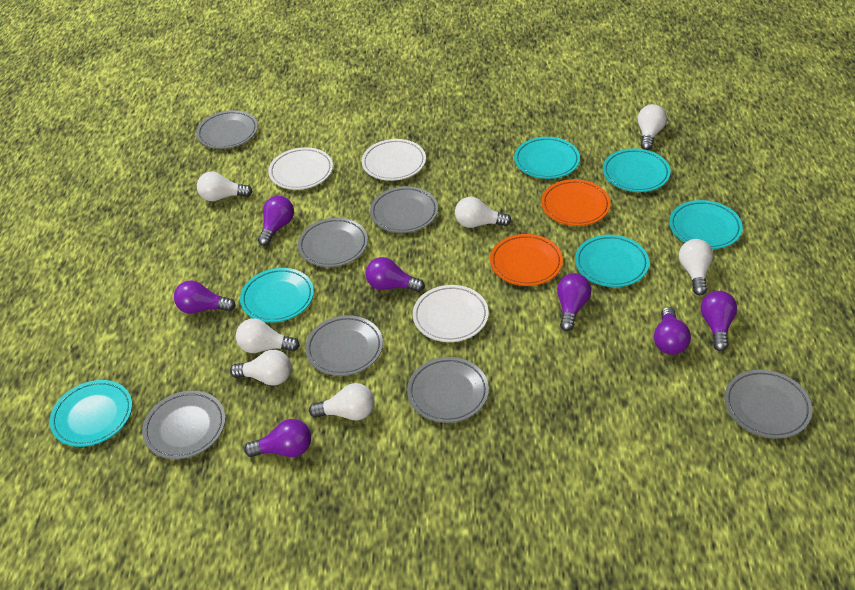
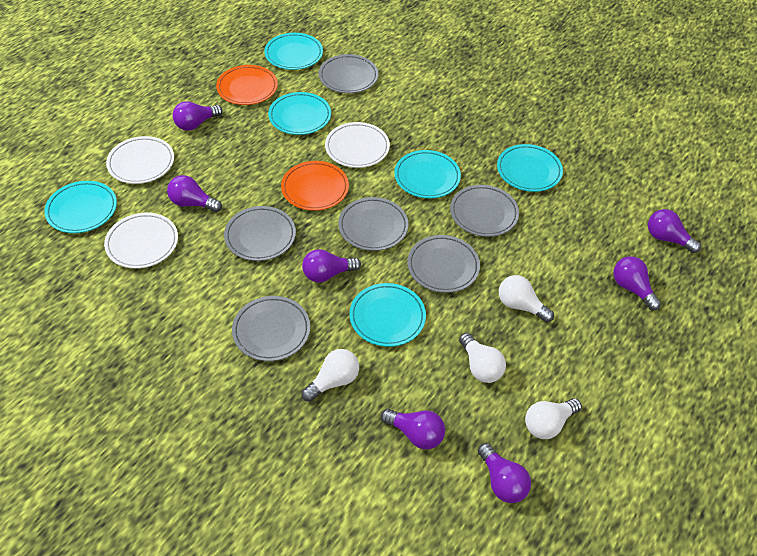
grey plate: 7 -> 6
white light bulb: 7 -> 4

